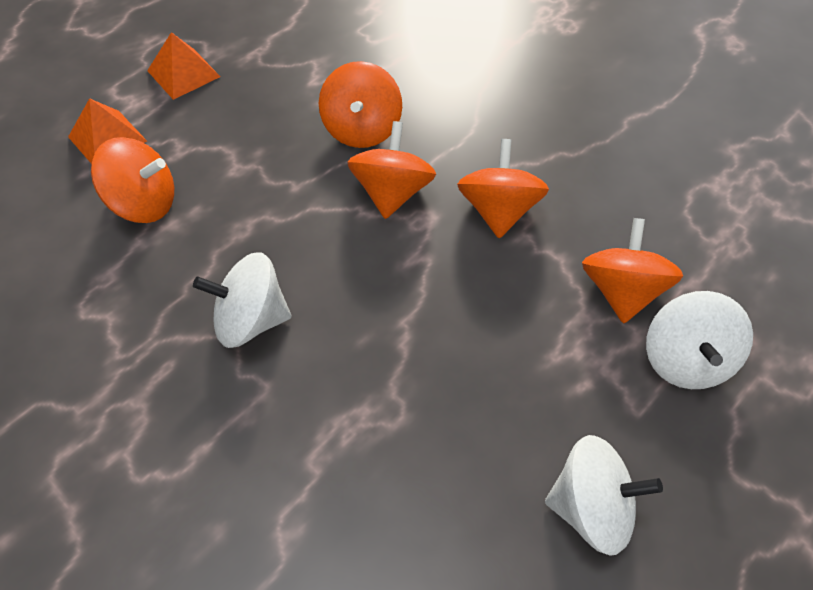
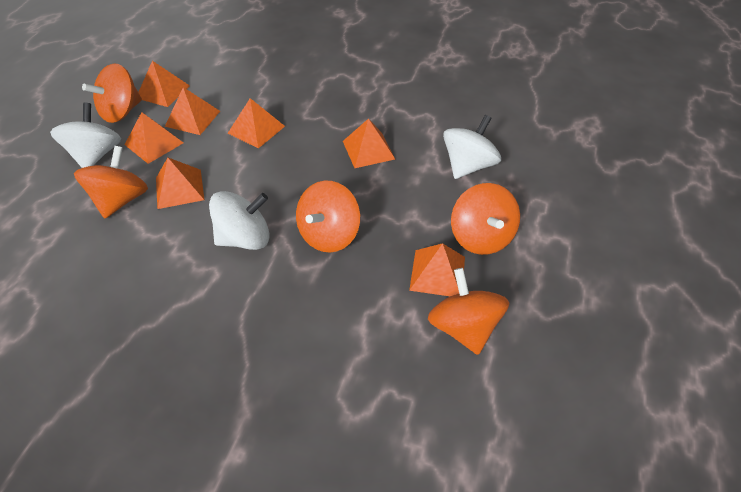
orange pyramid: 2 -> 7

